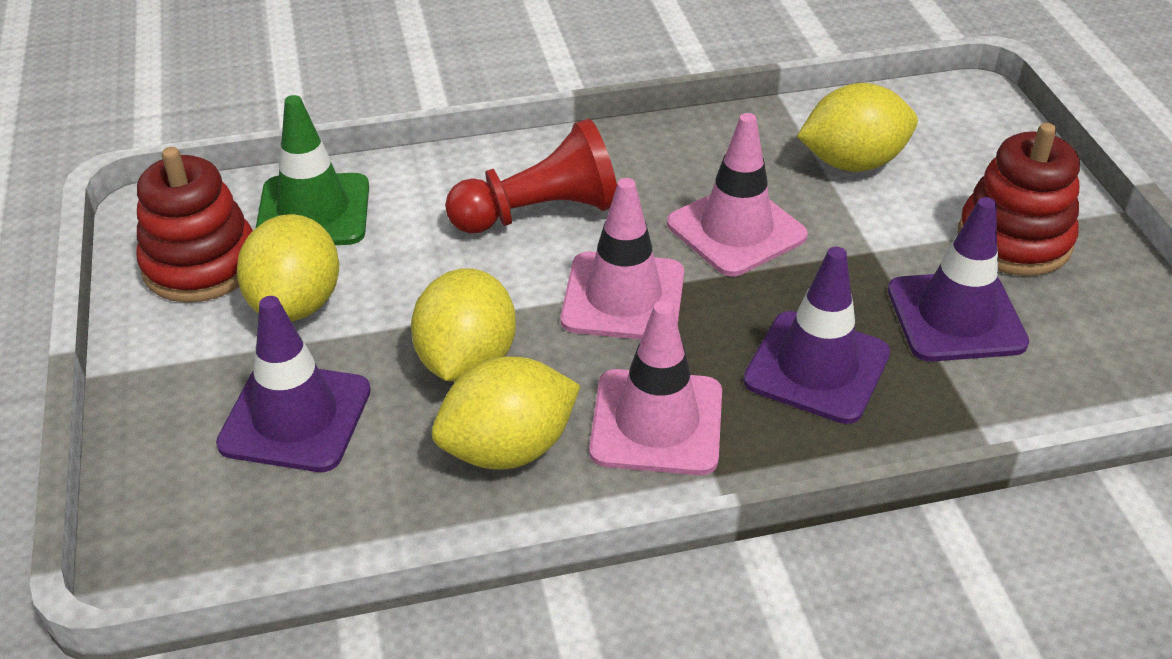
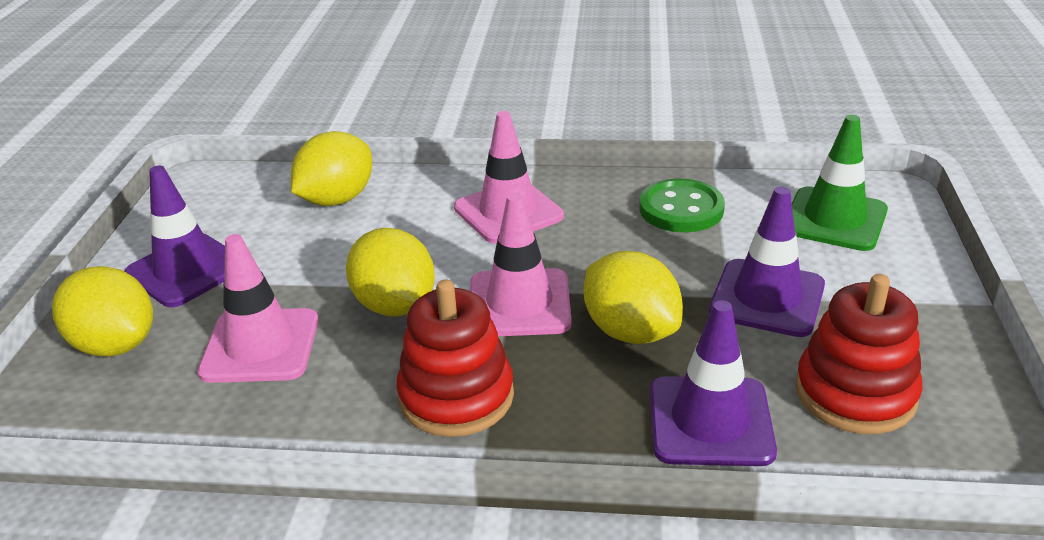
green button: 0 -> 1
red pawn: 1 -> 0

